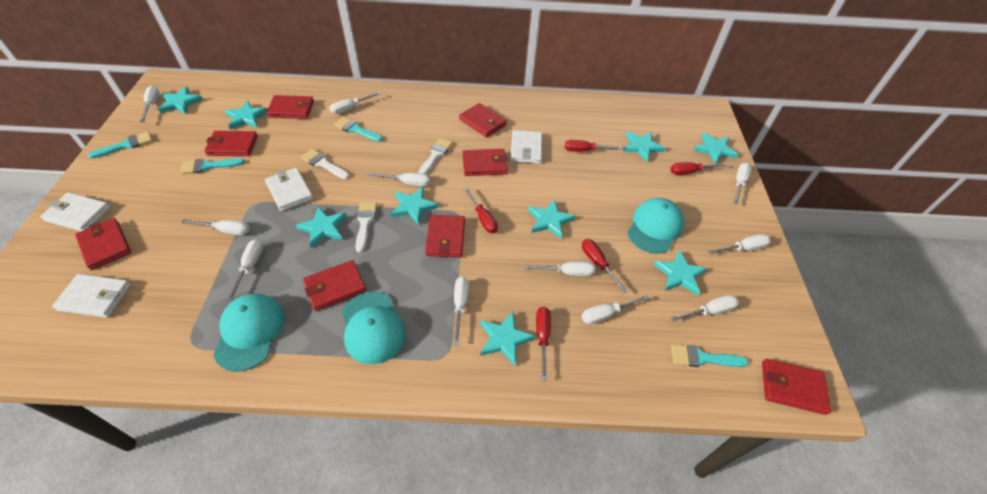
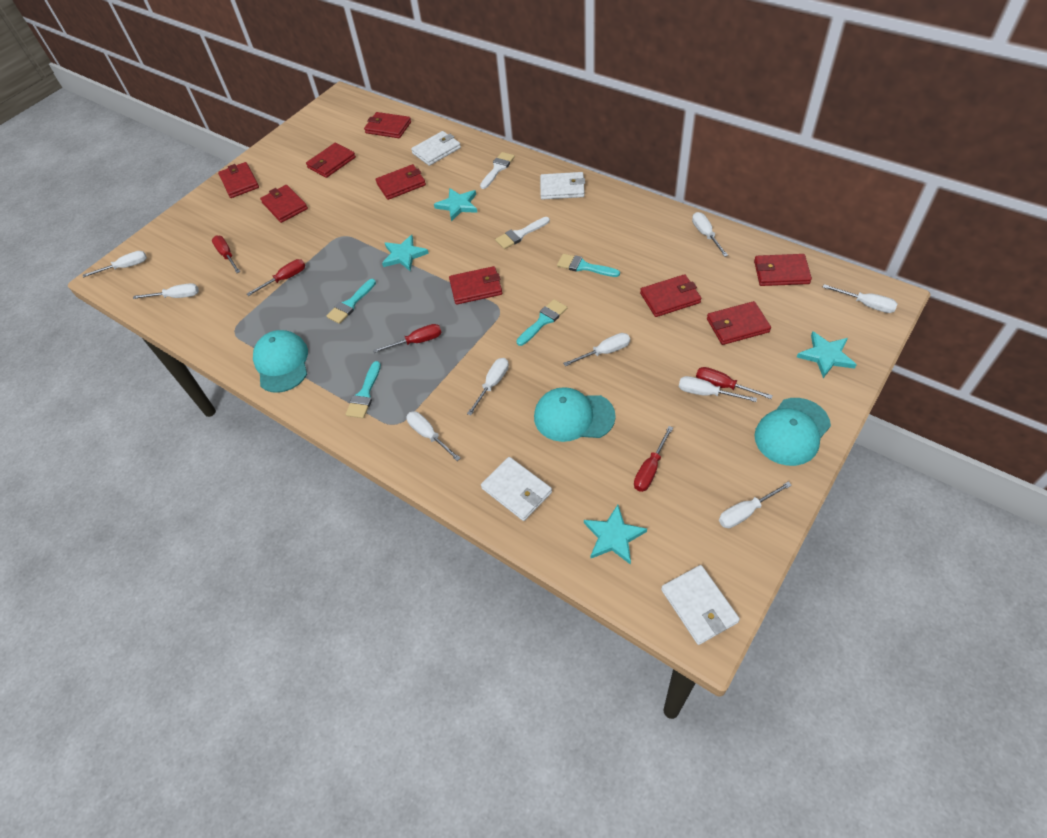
red wallet: 8 -> 9
turquoise star: 9 -> 4
white brush: 3 -> 2
white screwdriver: 11 -> 9

